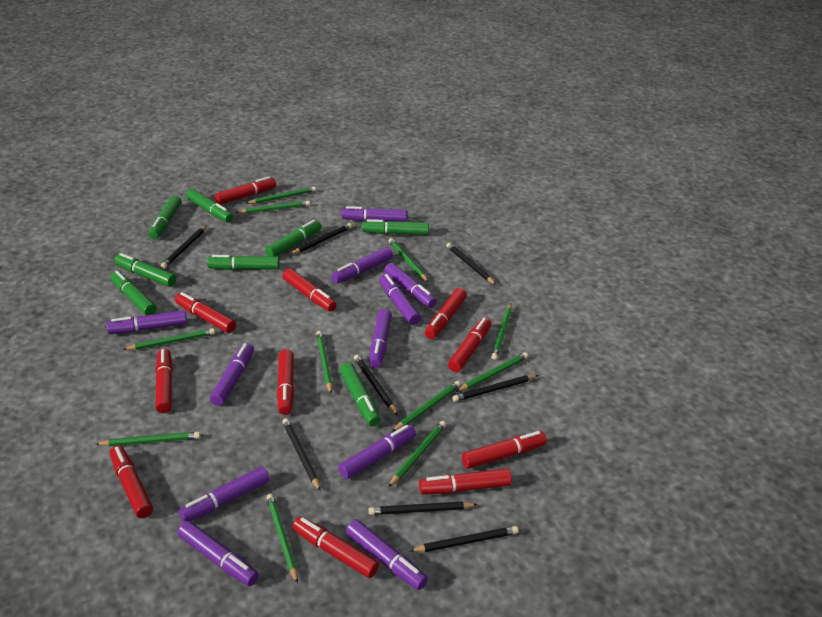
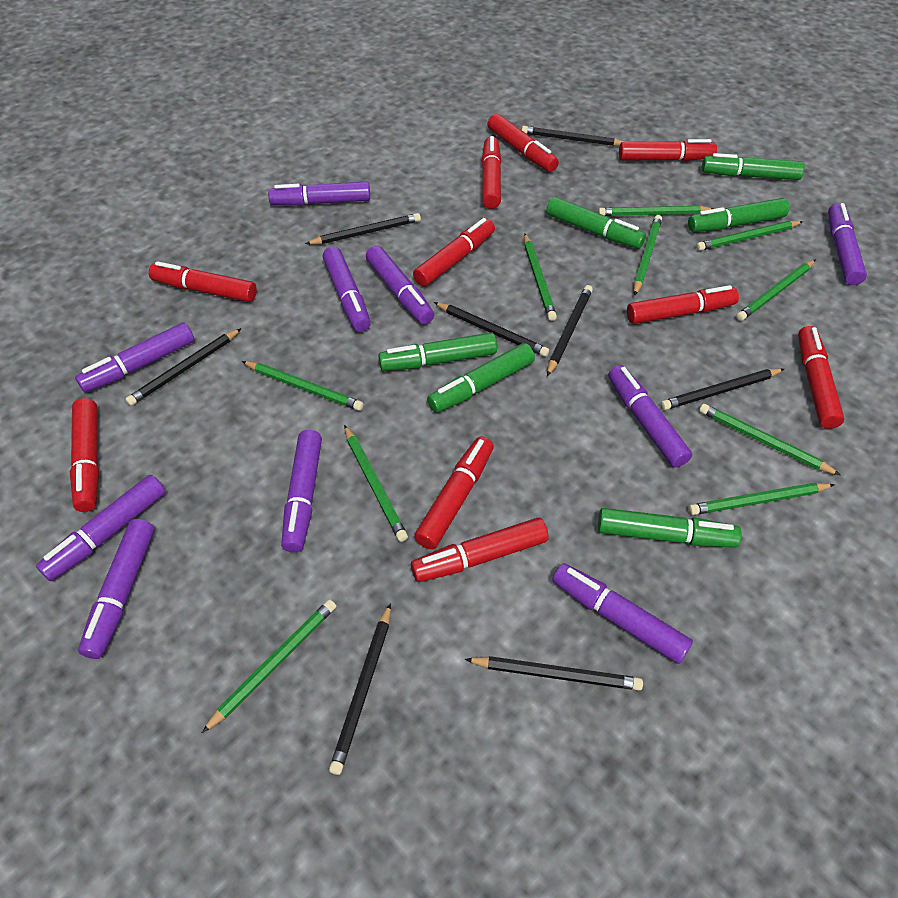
green marker: 8 -> 6
green pencil: 11 -> 10
purple marker: 11 -> 10
red marker: 11 -> 10

